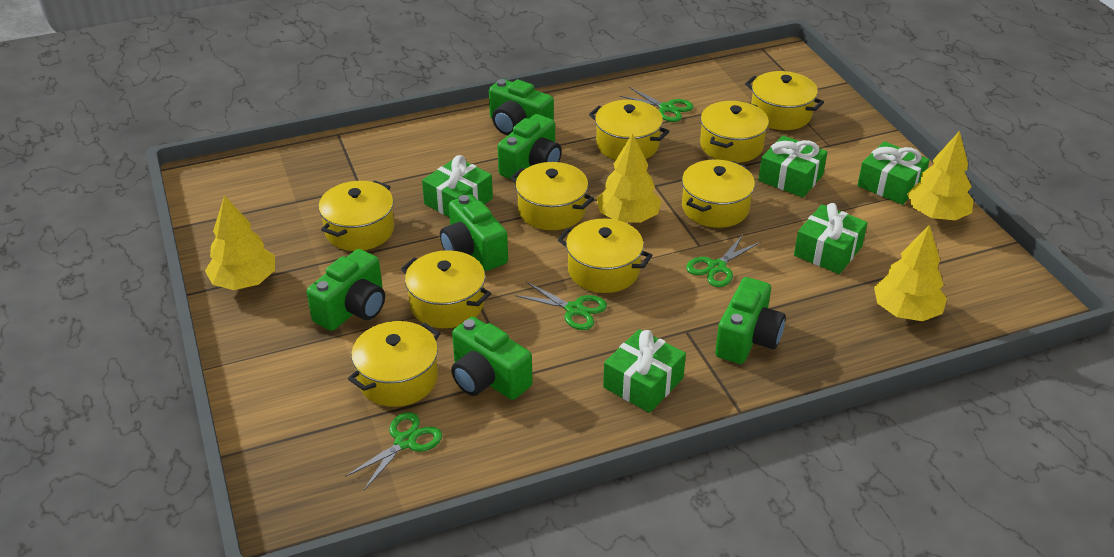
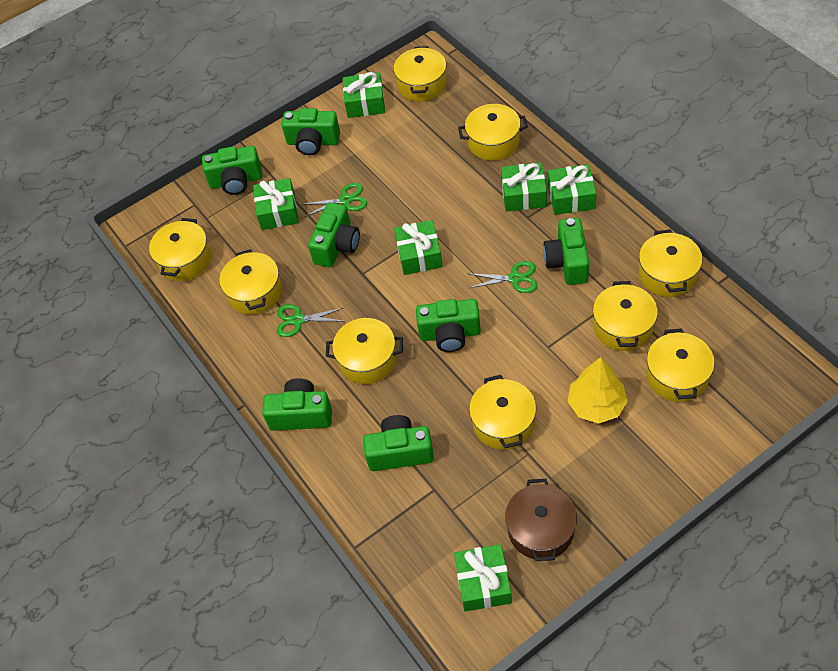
brown pot: 0 -> 1
green camera: 6 -> 7
green gift: 5 -> 6
green scissors: 4 -> 3
yellow tree: 4 -> 1

